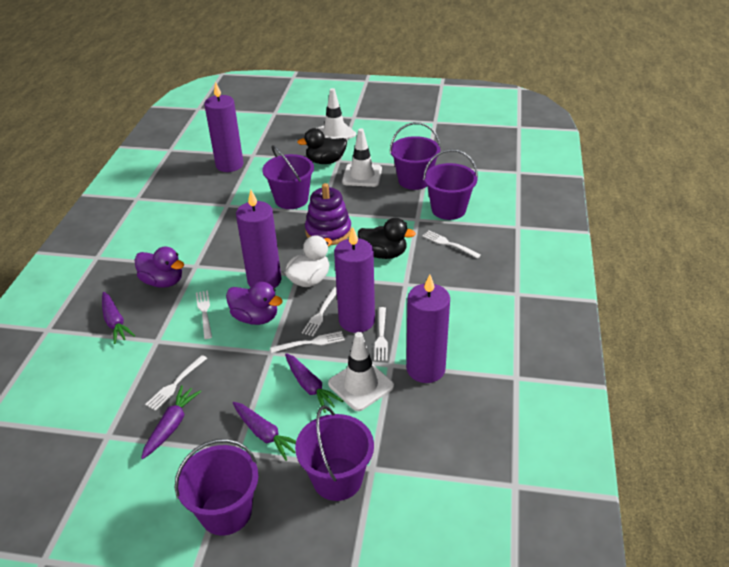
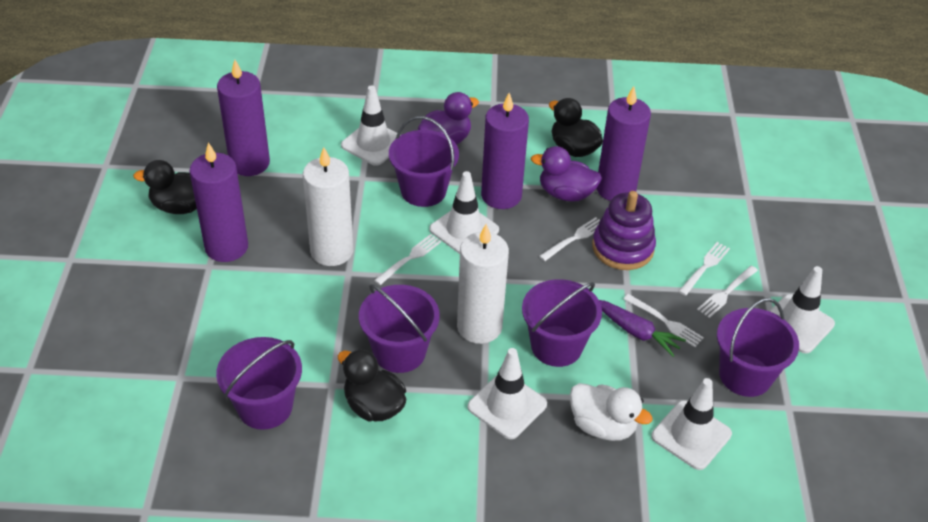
black duck: 2 -> 3
purple carrot: 4 -> 1
white candle: 0 -> 2
white fork: 6 -> 5
white traffic cone: 3 -> 5

